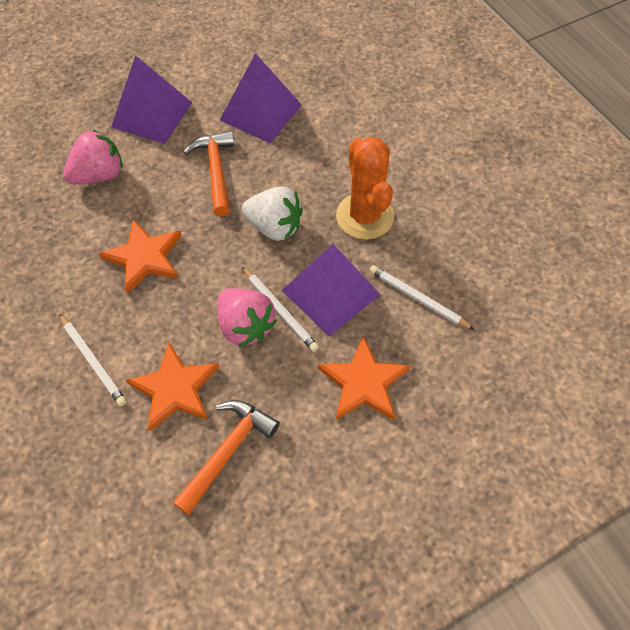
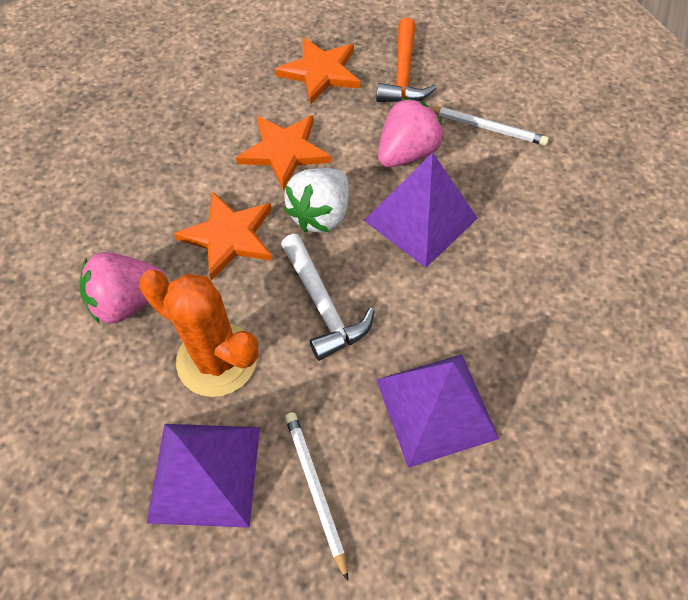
orange hammer: 2 -> 1
white hammer: 0 -> 1
white pencil: 3 -> 2

